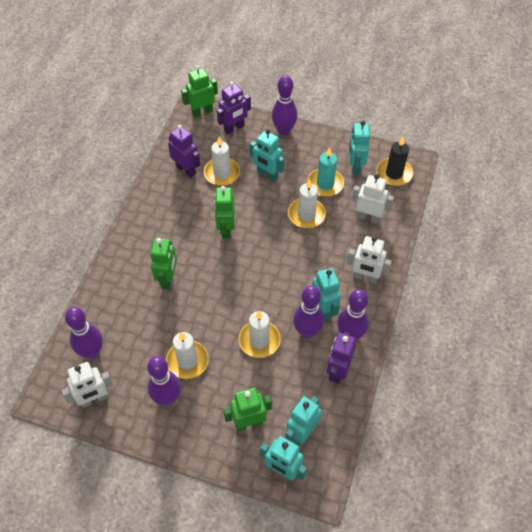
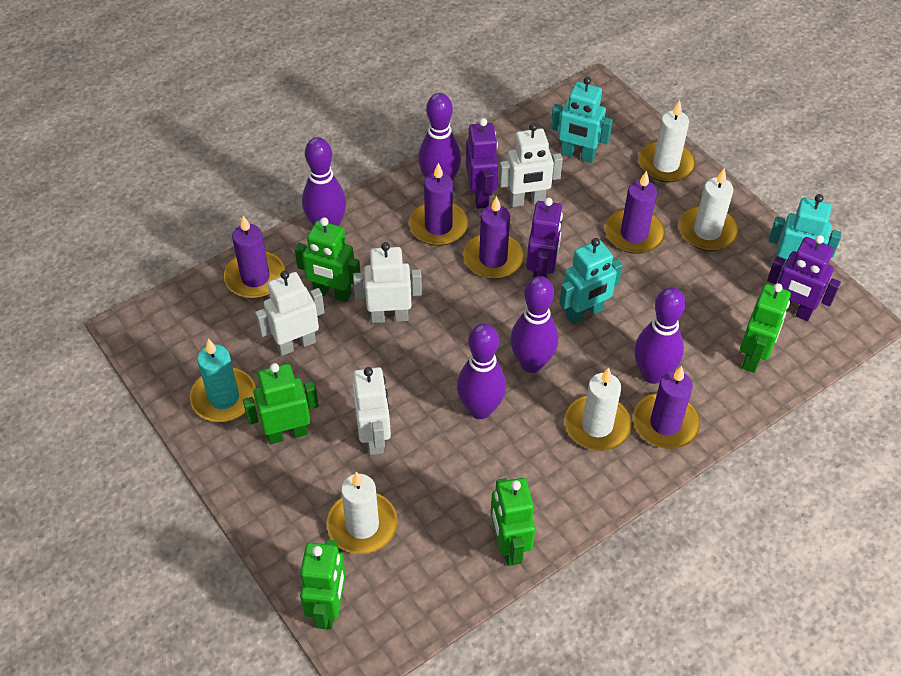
black candle: 1 -> 0
green robot: 4 -> 5
purple candle: 0 -> 5
turquoise robot: 5 -> 3
white robot: 3 -> 4

